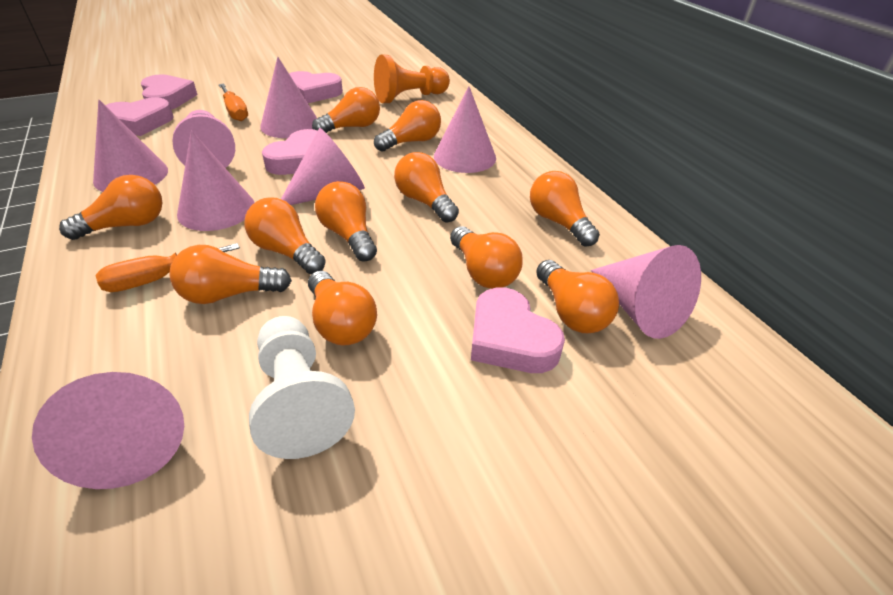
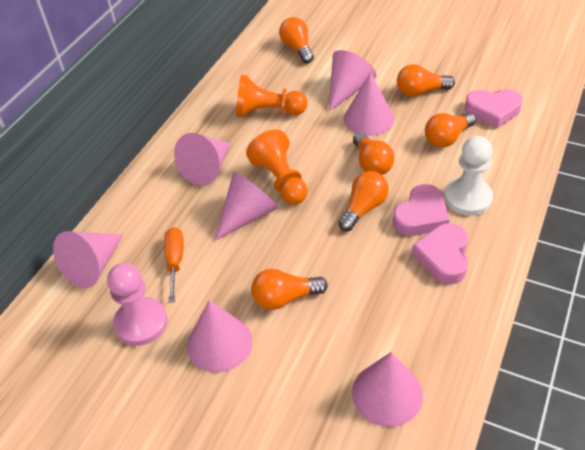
orange light bulb: 11 -> 6
orange pawn: 1 -> 2
orange screwdriver: 2 -> 1
pink heart: 5 -> 3

